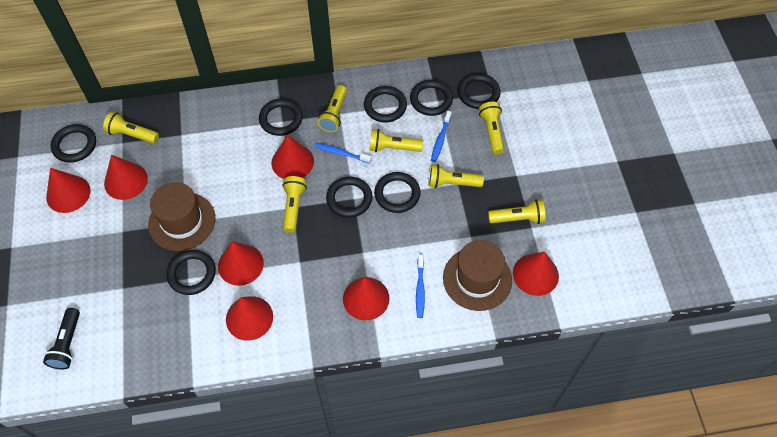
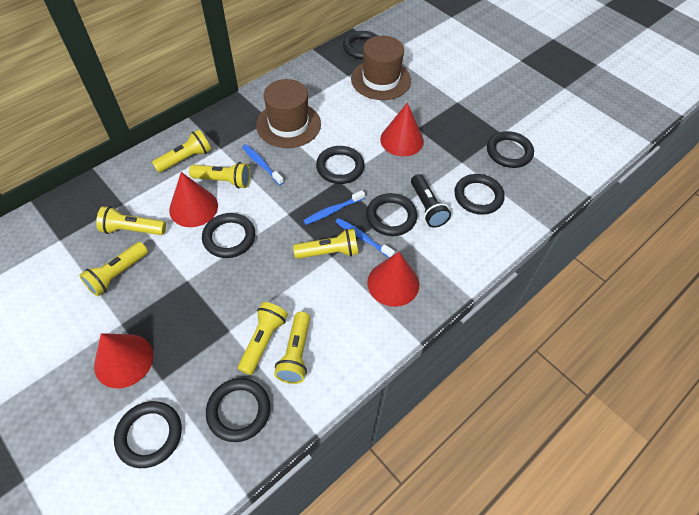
red cone: 7 -> 4

